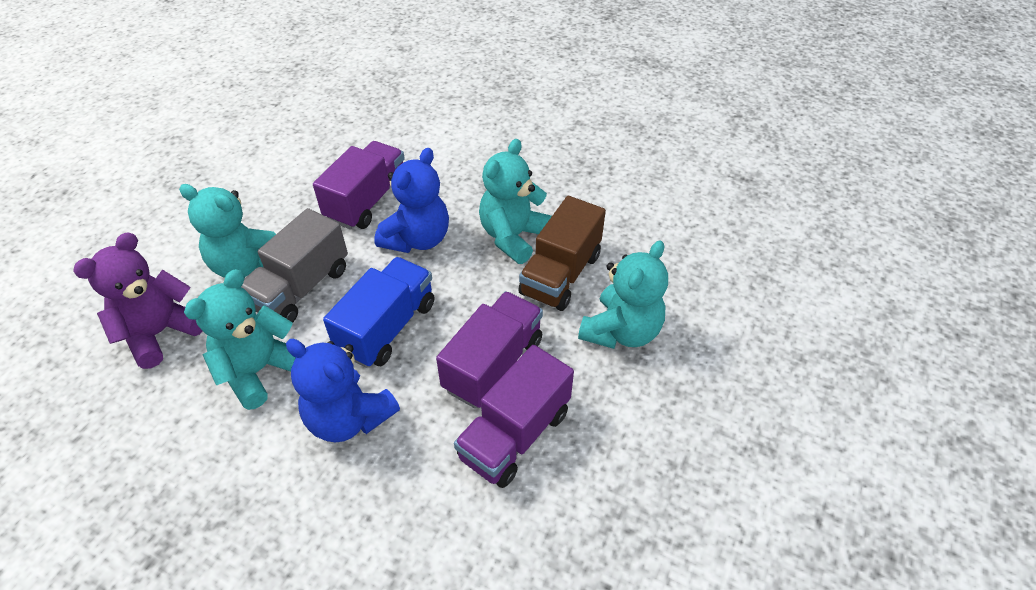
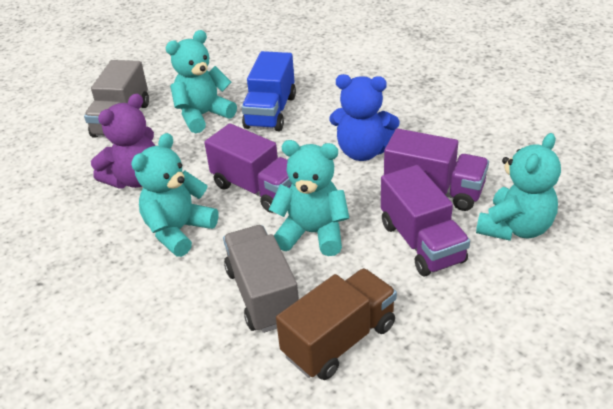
blue teddy bear: 2 -> 1
grey truck: 1 -> 2

